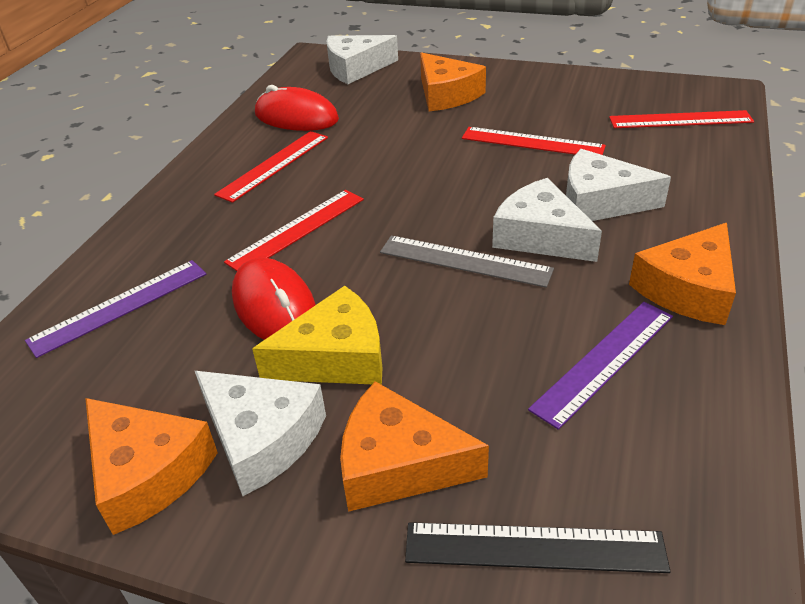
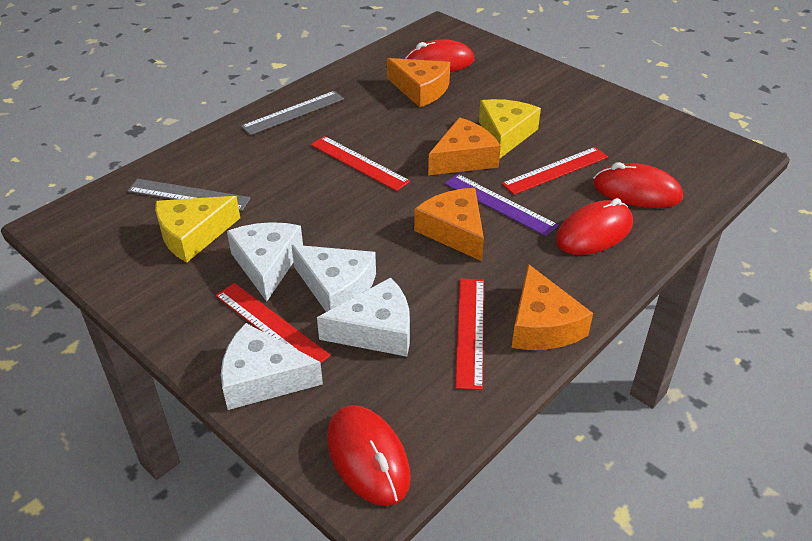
black ruler: 1 -> 0
grey ruler: 1 -> 2
purple ruler: 2 -> 1
red mouse: 2 -> 4
yellow cheese: 1 -> 2

